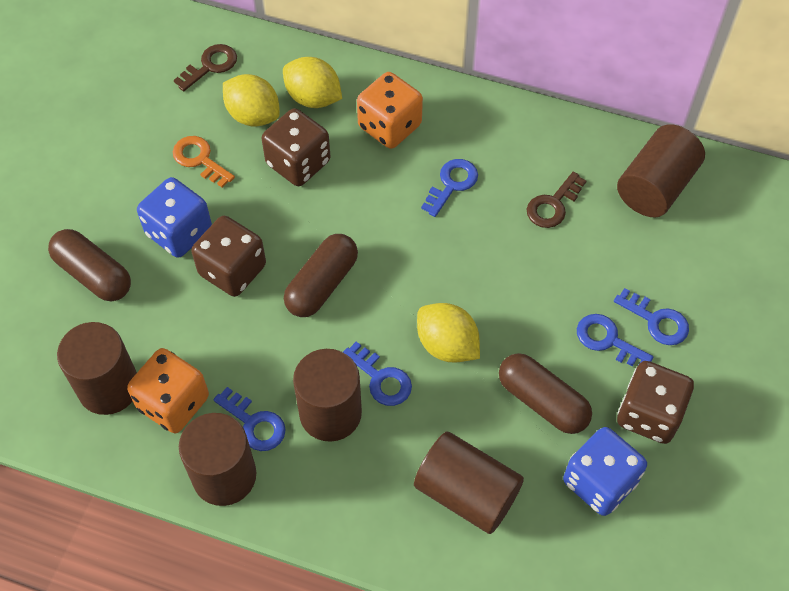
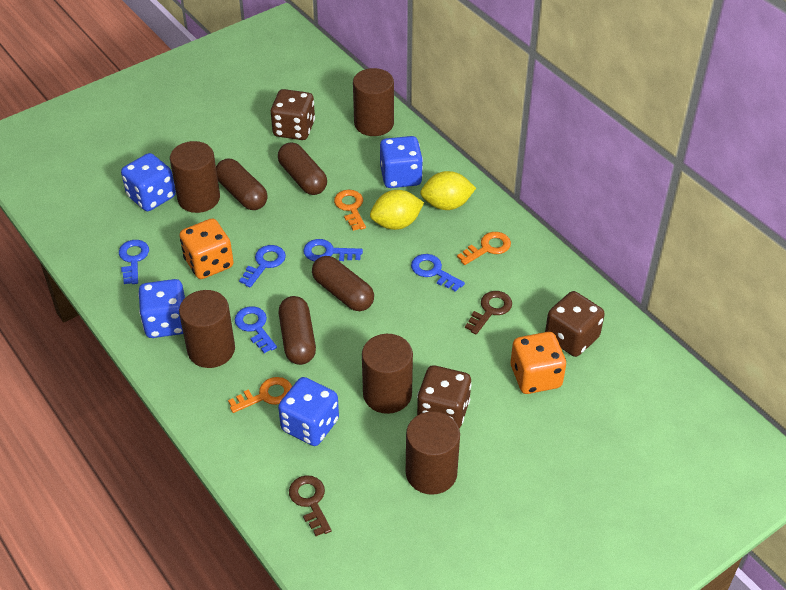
blue dice: 2 -> 4
brown capsule: 3 -> 4
orange key: 1 -> 3
yellow lemon: 3 -> 2

